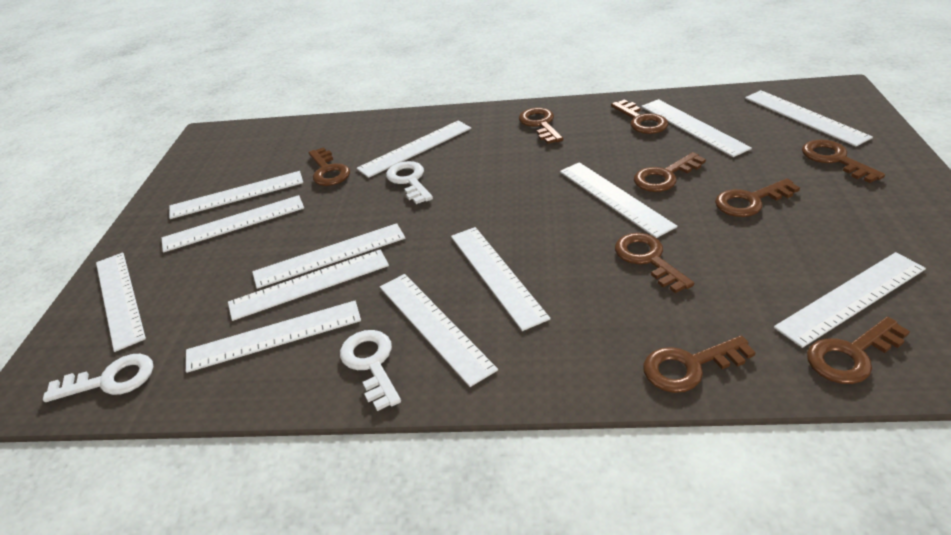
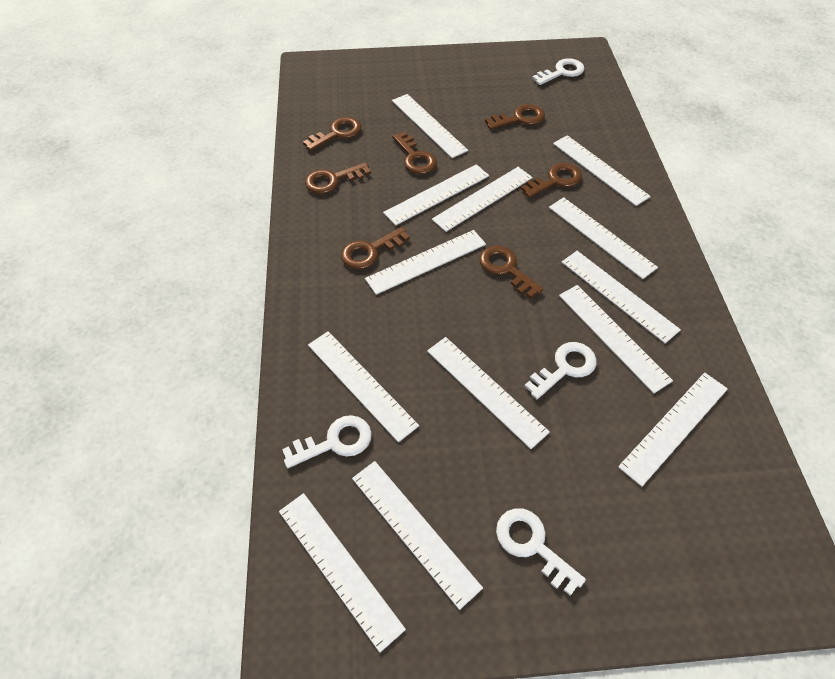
brown key: 9 -> 7
white key: 3 -> 4

